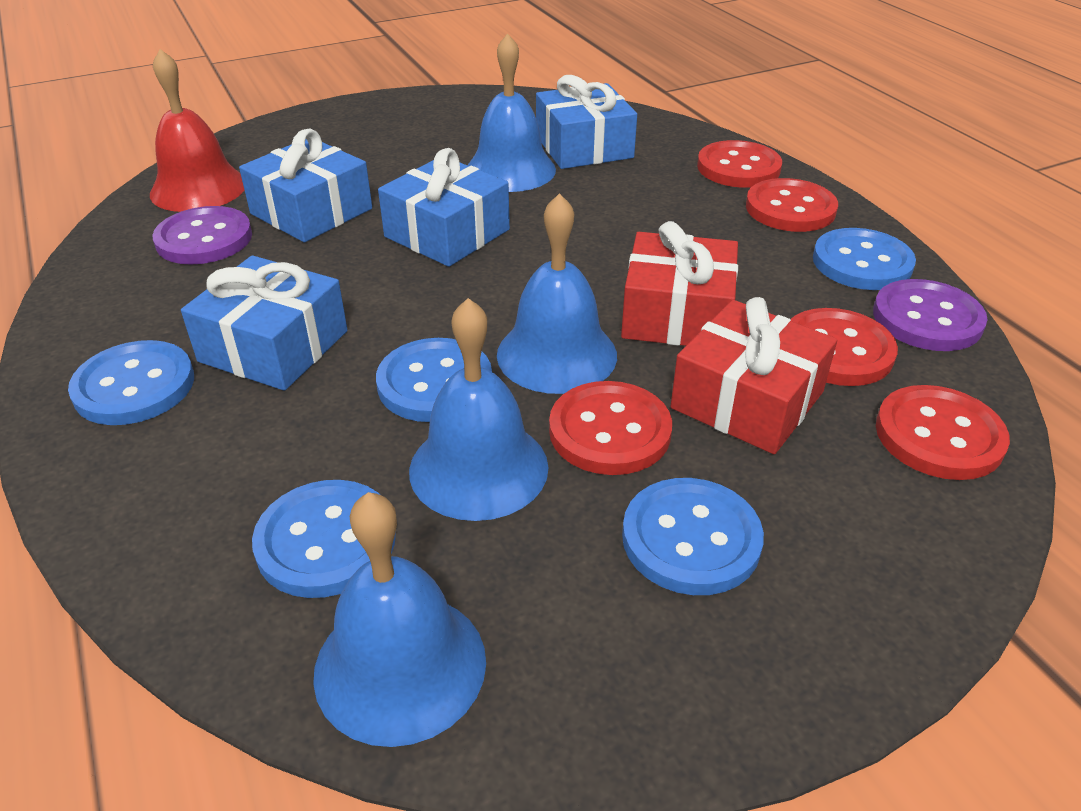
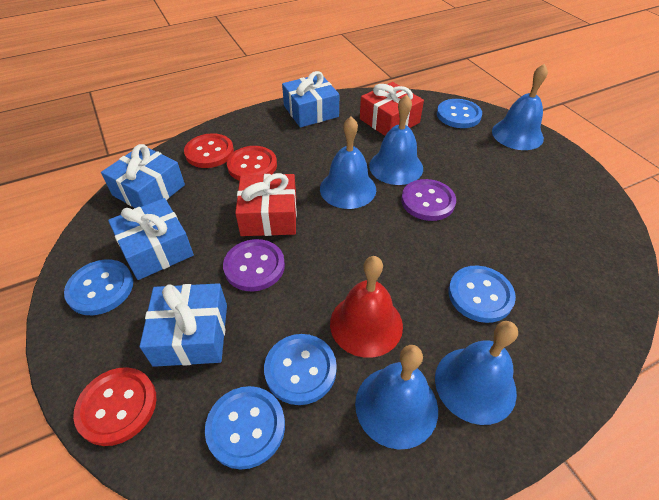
blue bell: 4 -> 5
red button: 5 -> 3

